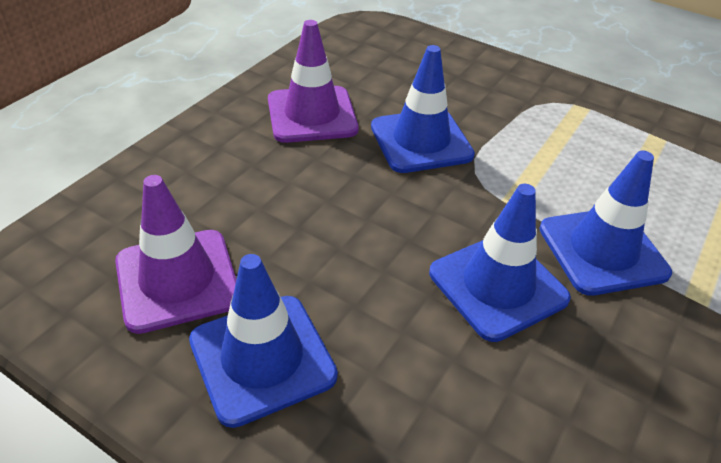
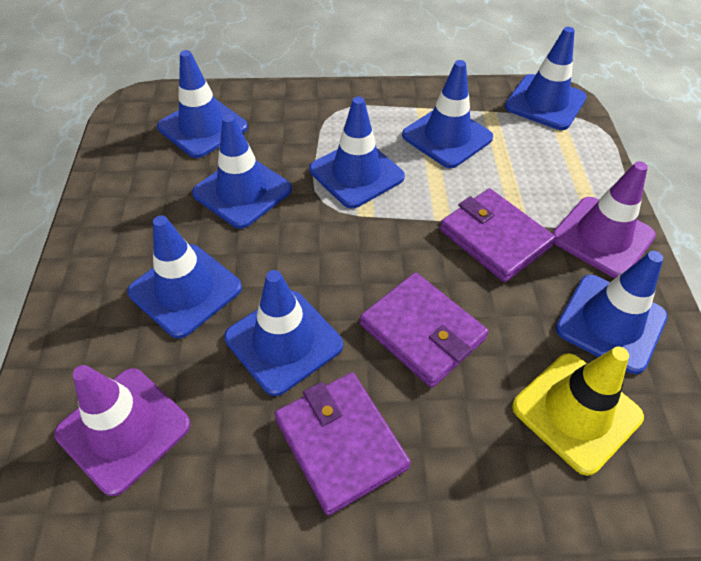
blue traffic cone: 4 -> 8
purple wallet: 0 -> 3
yellow traffic cone: 0 -> 1

